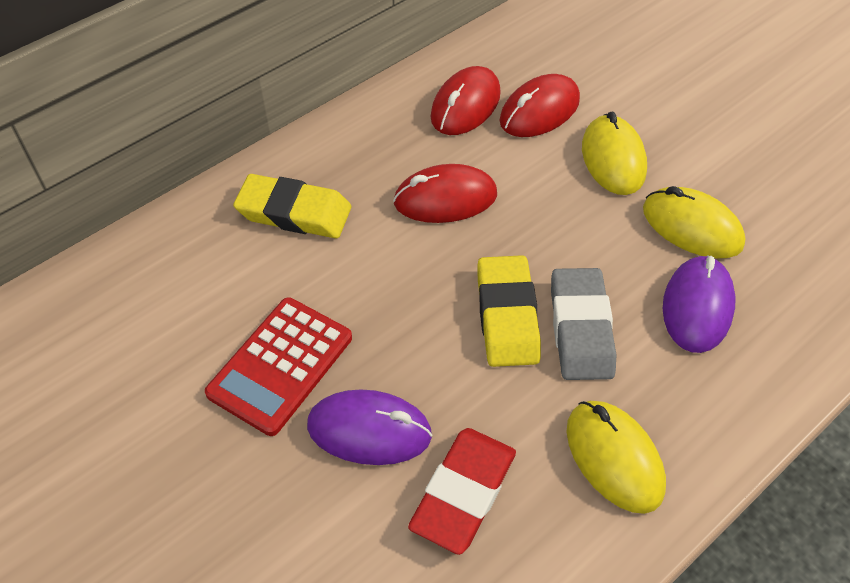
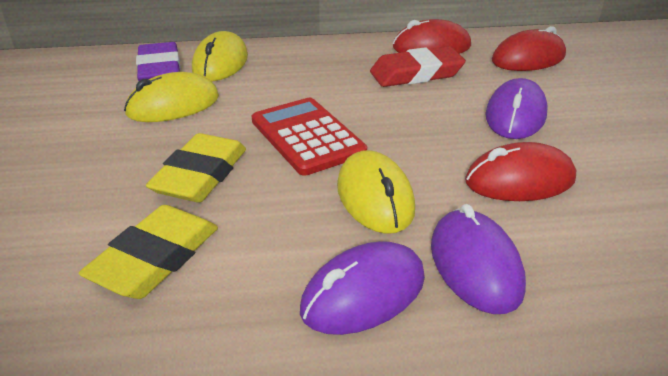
grey eraser: 1 -> 0
purple eraser: 0 -> 1
purple mouse: 2 -> 3

